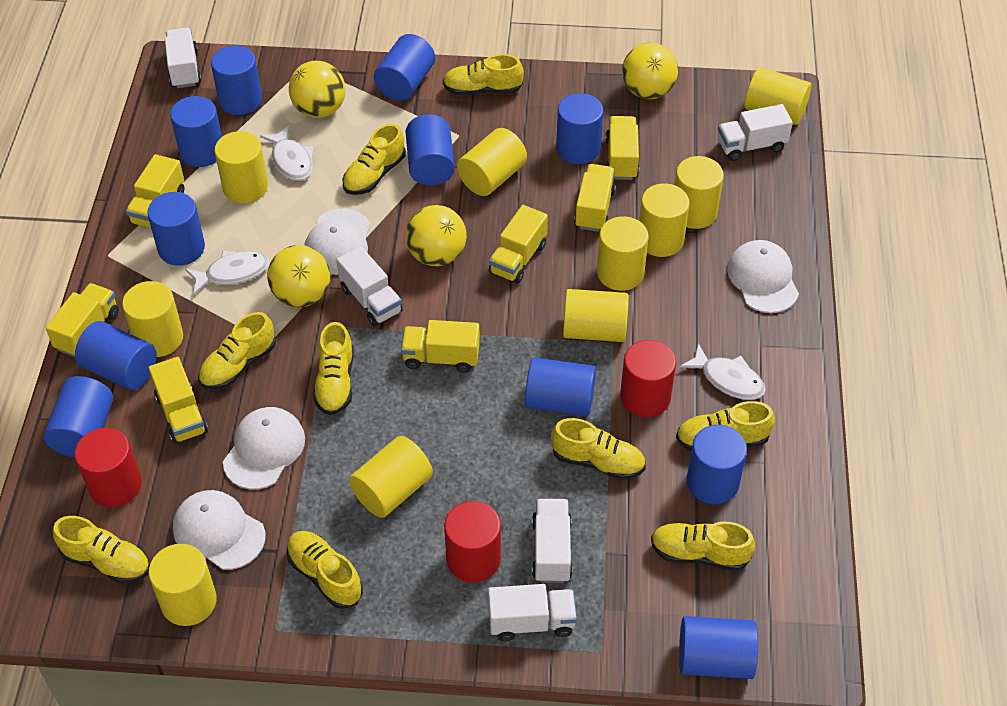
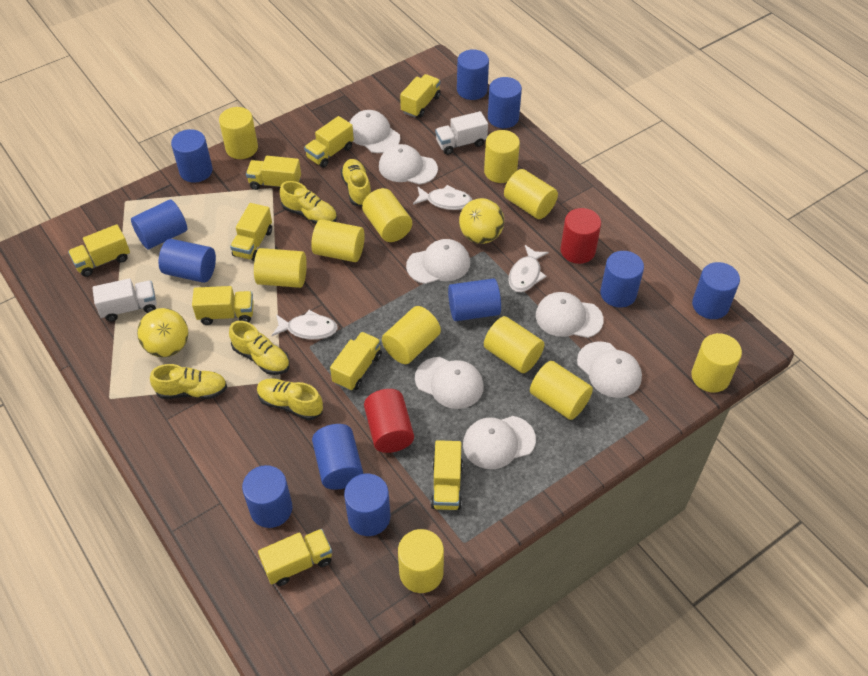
red cylinder: 3 -> 2
white cap: 4 -> 7
white truck: 5 -> 2
yellow ball: 4 -> 2
yellow cylinder: 10 -> 11
yellow shoe: 9 -> 5
yellow truck: 7 -> 9

